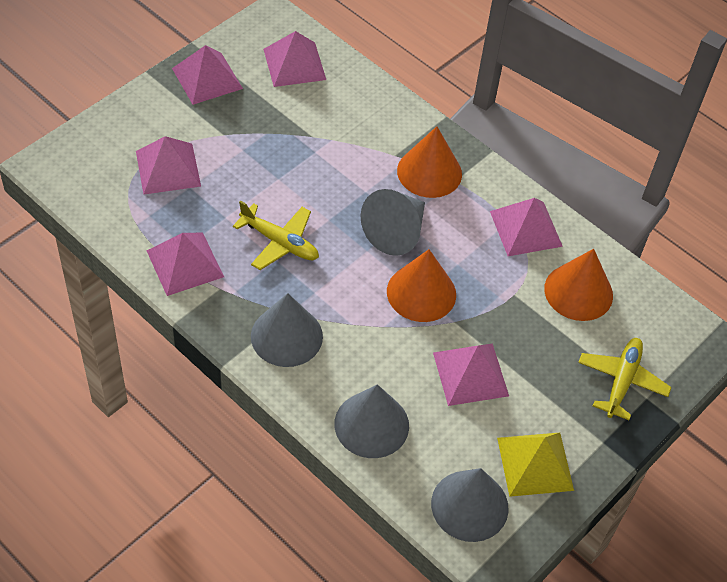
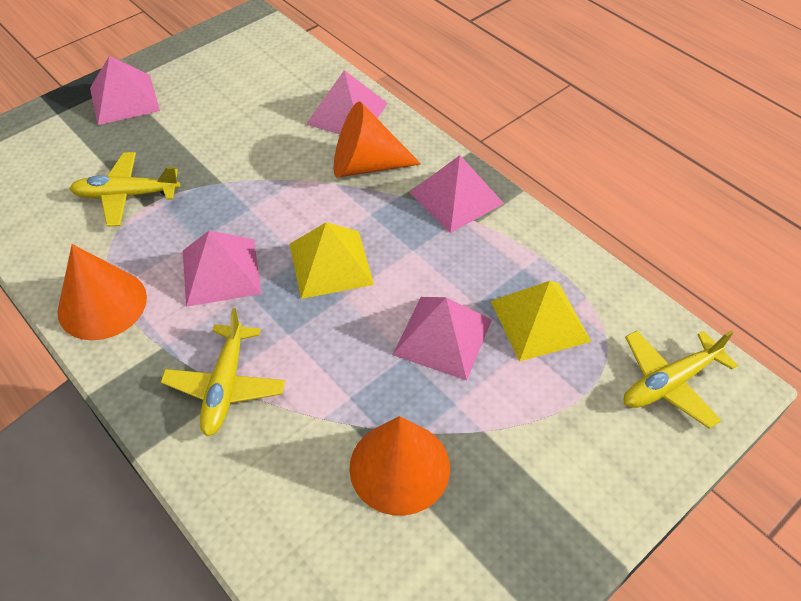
grey cone: 4 -> 0
pink pyramid: 6 -> 5
yellow plane: 2 -> 3
yellow pyramid: 1 -> 2

